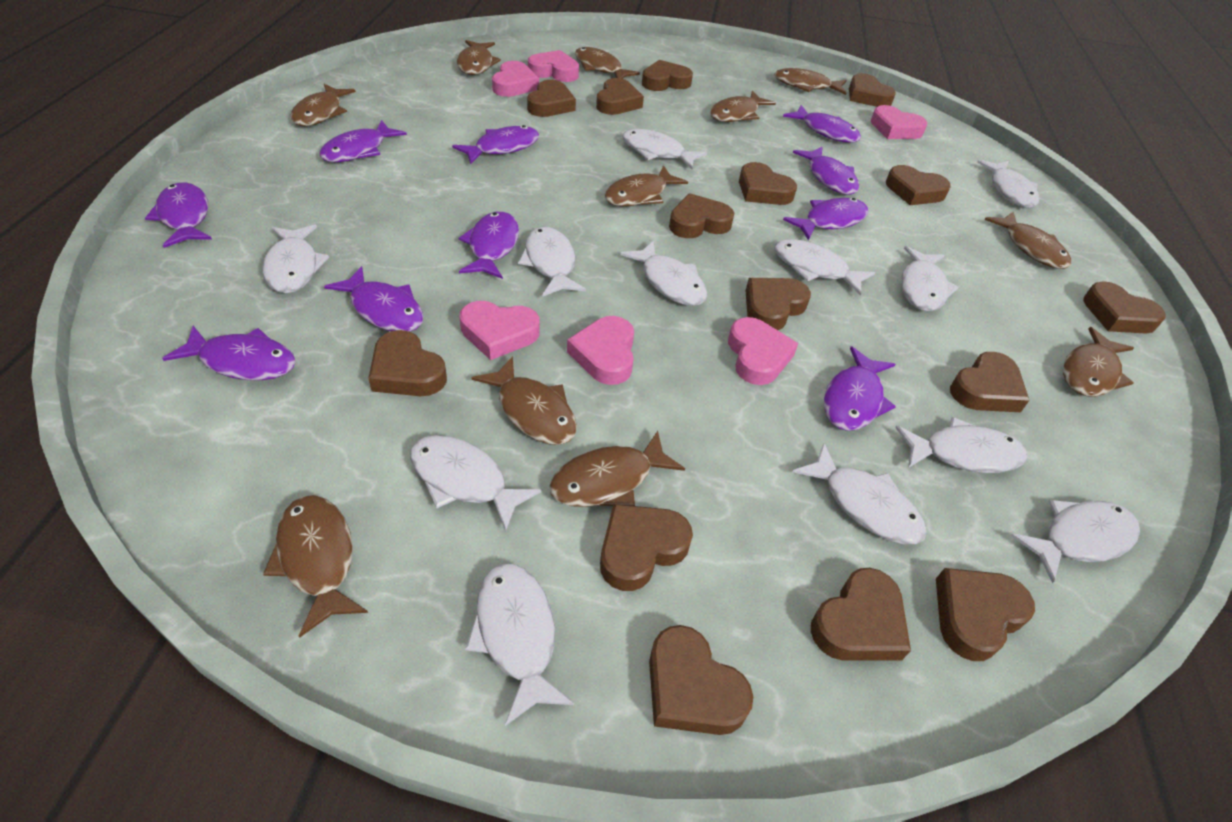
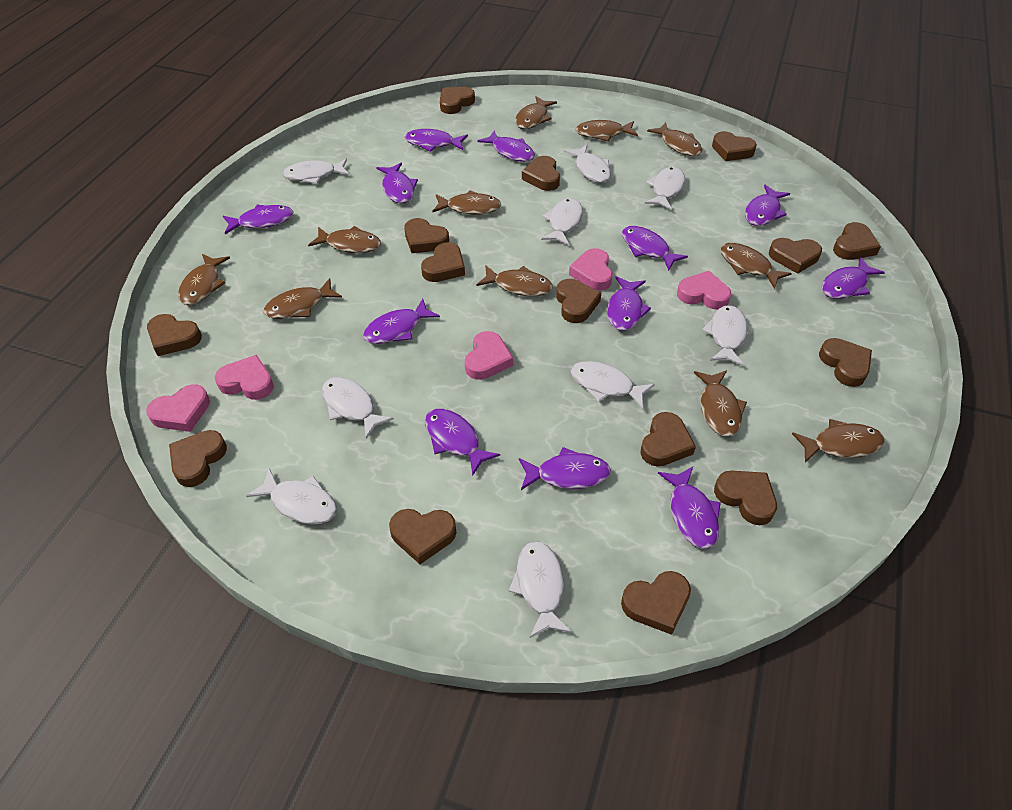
pink heart: 6 -> 5
purple fish: 10 -> 12
white fish: 12 -> 9

